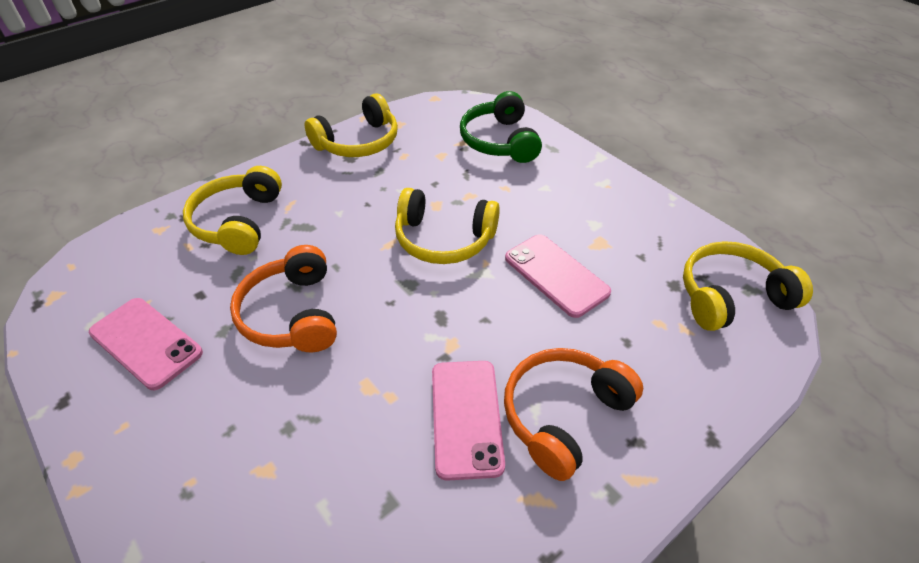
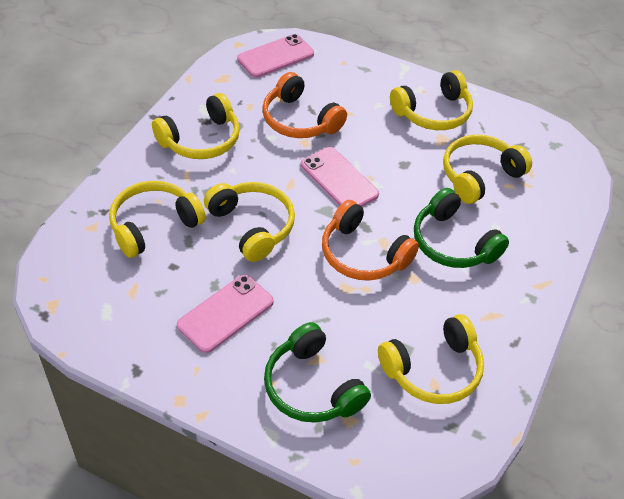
green headphones: 1 -> 2
yellow headphones: 4 -> 6

